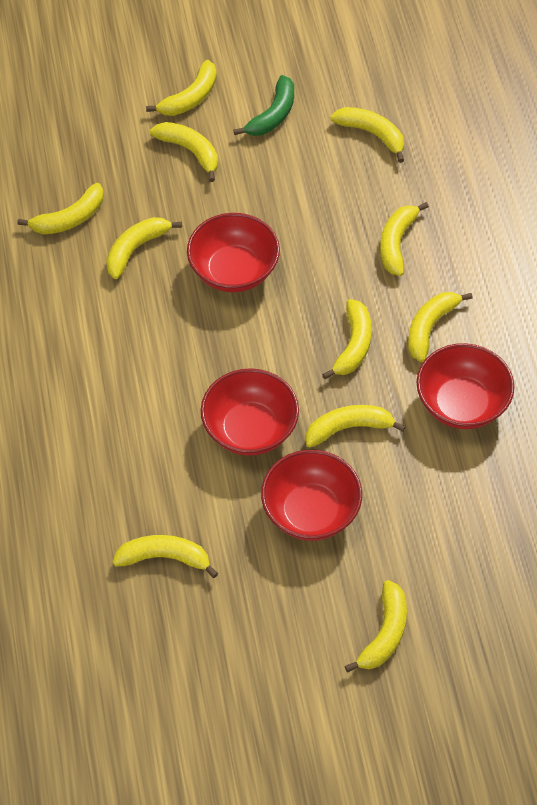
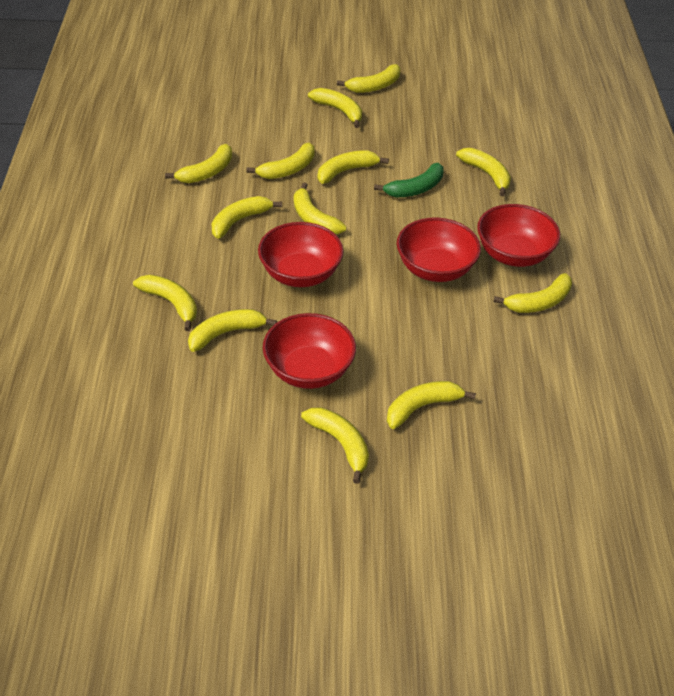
yellow banana: 11 -> 13

